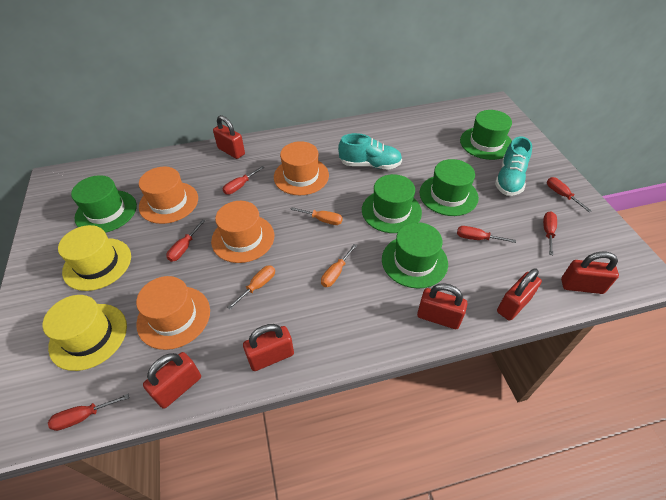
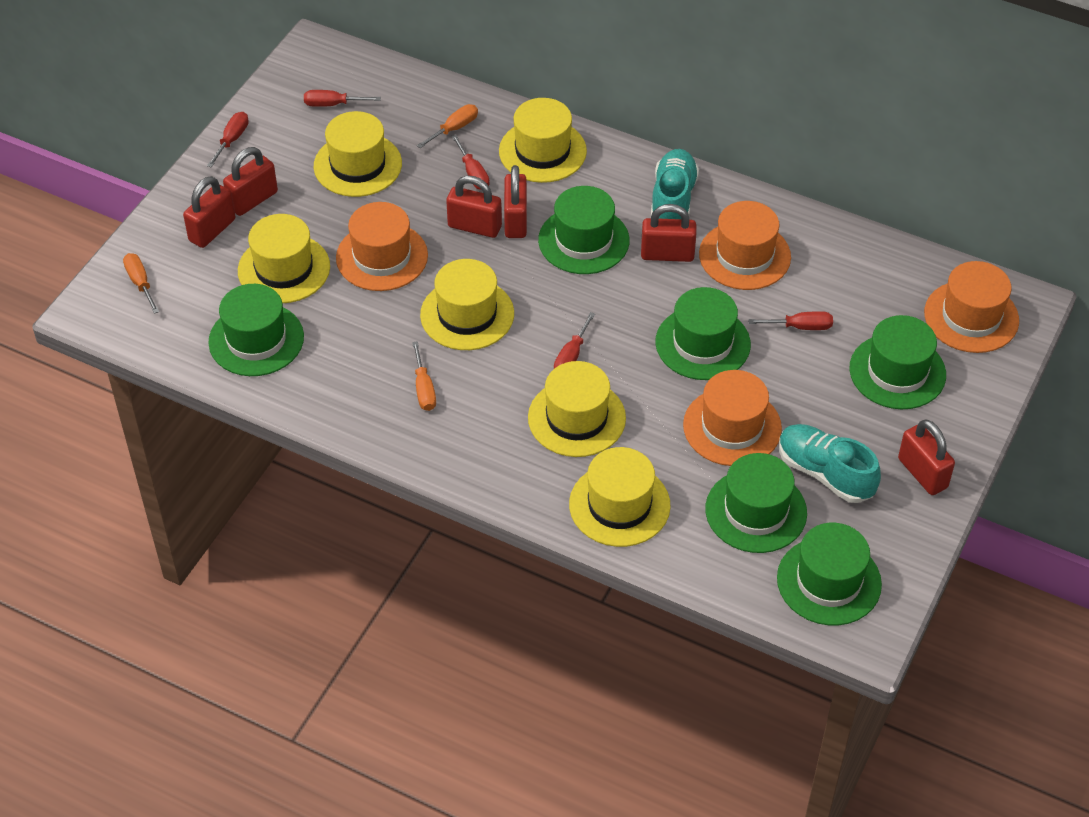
green hat: 5 -> 6
red screwdriver: 6 -> 5
yellow hat: 2 -> 6

